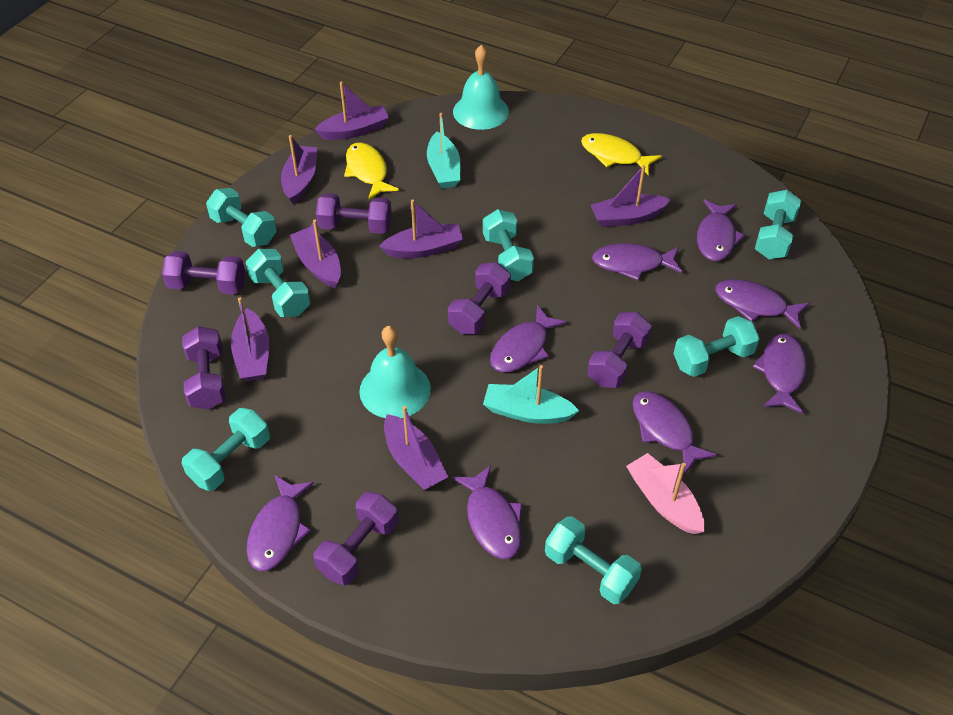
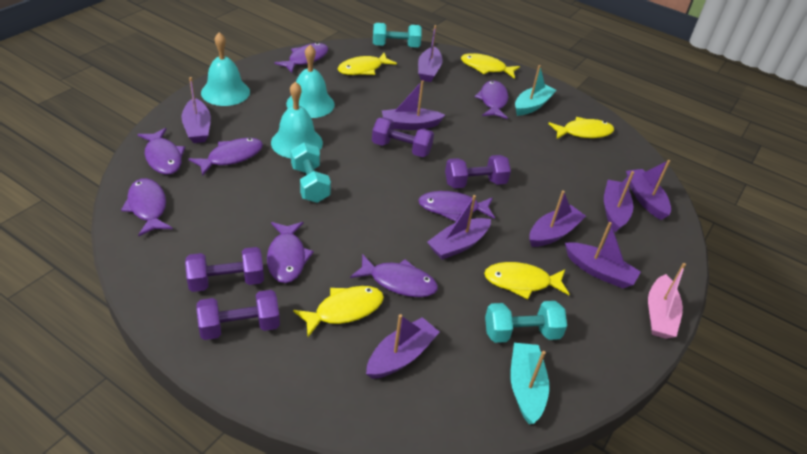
purple boat: 7 -> 9
purple dumbbell: 6 -> 4
turquoise bell: 2 -> 3
turquoise dumbbell: 7 -> 3
yellow fish: 2 -> 5

